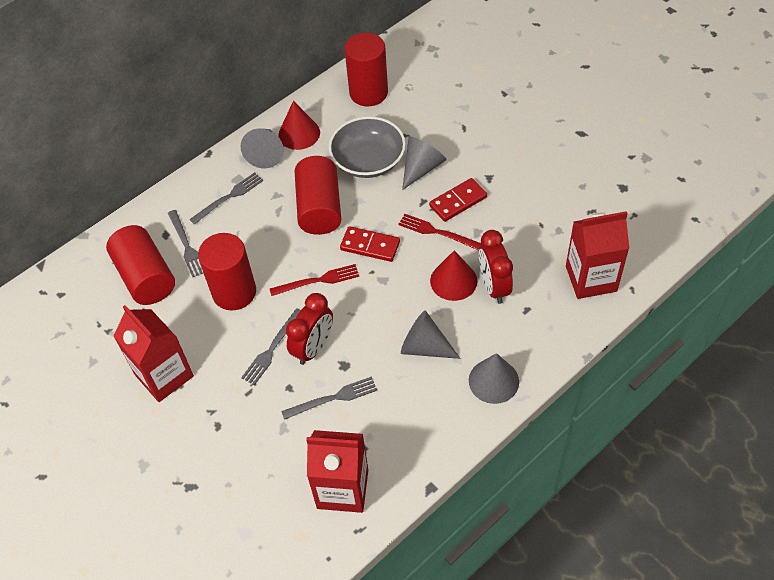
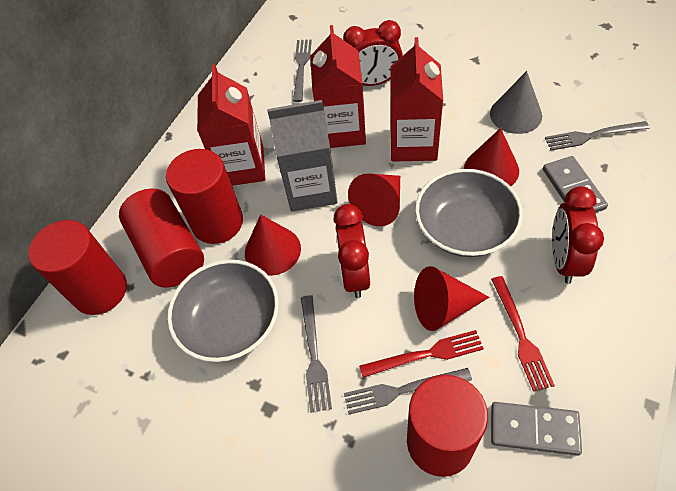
grey bowl: 1 -> 2
grey carton: 0 -> 1
grey cone: 4 -> 1
grey domino: 0 -> 2
red clock: 2 -> 3
red cone: 2 -> 4
red domino: 2 -> 0

